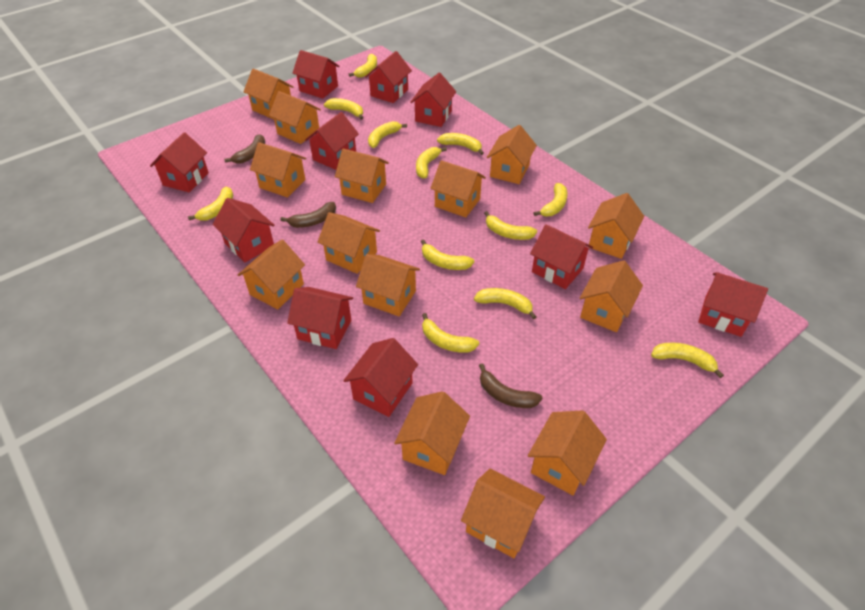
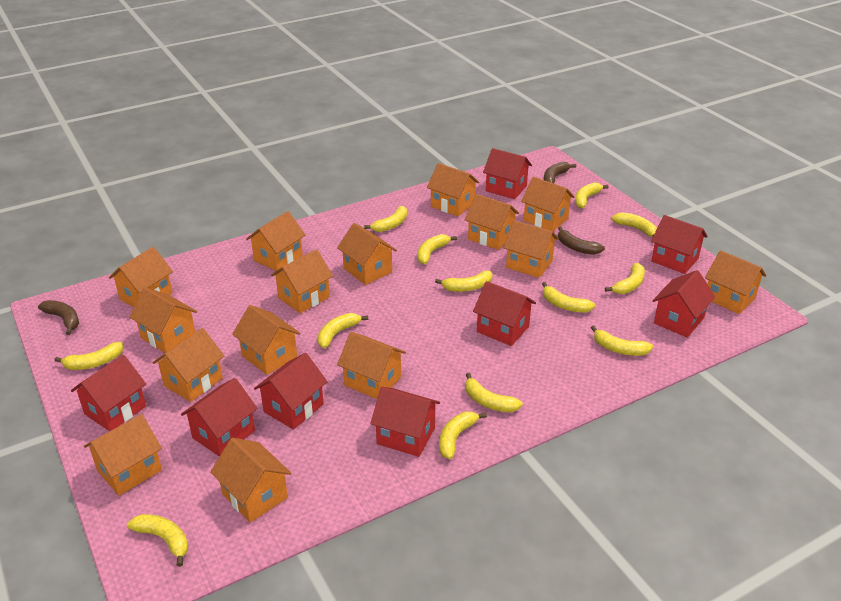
orange house: 14 -> 15
red house: 10 -> 8
yellow banana: 12 -> 13

